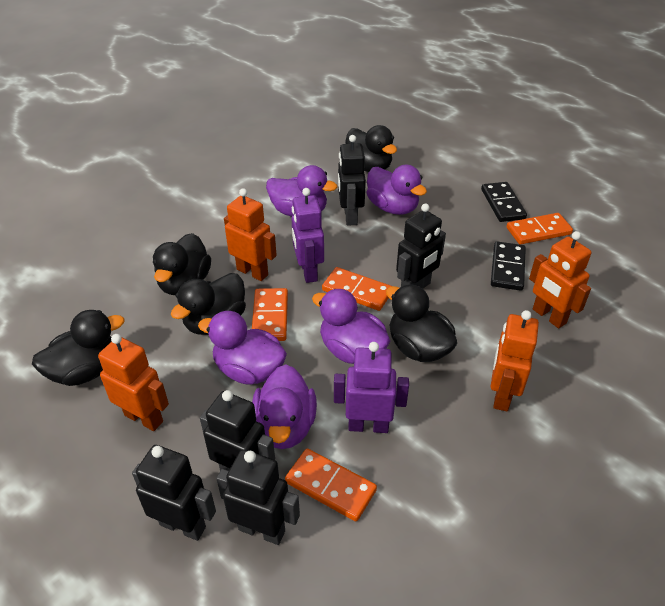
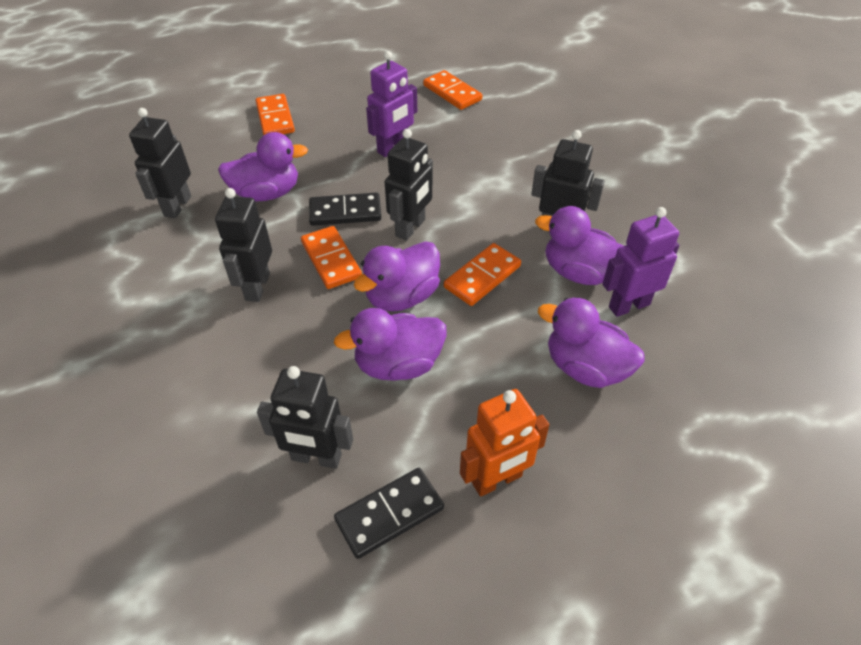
black duck: 5 -> 0
orange robot: 4 -> 1

